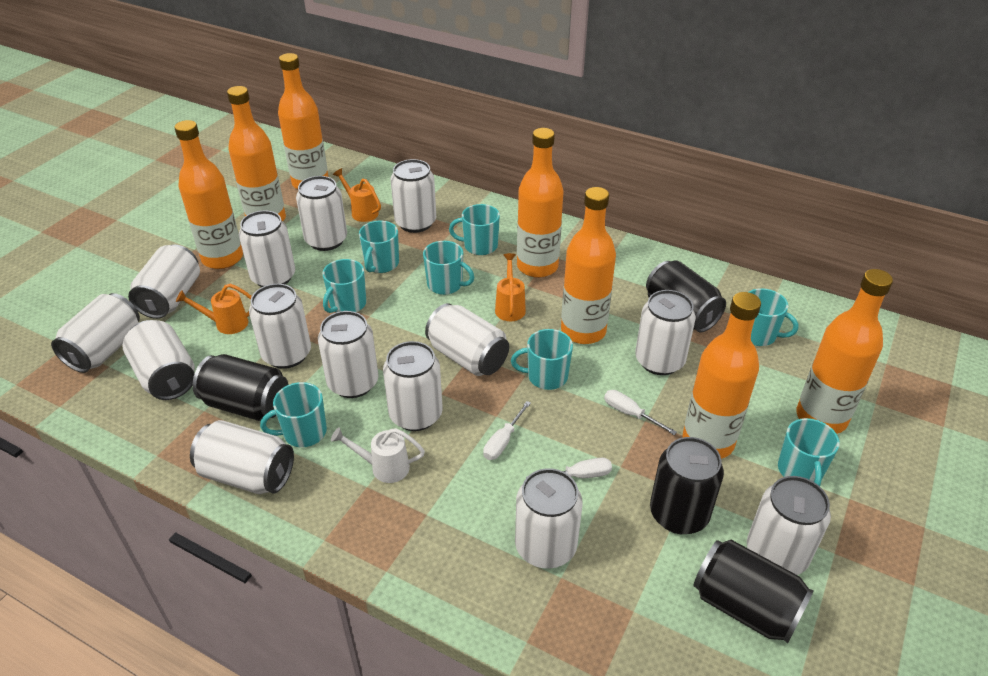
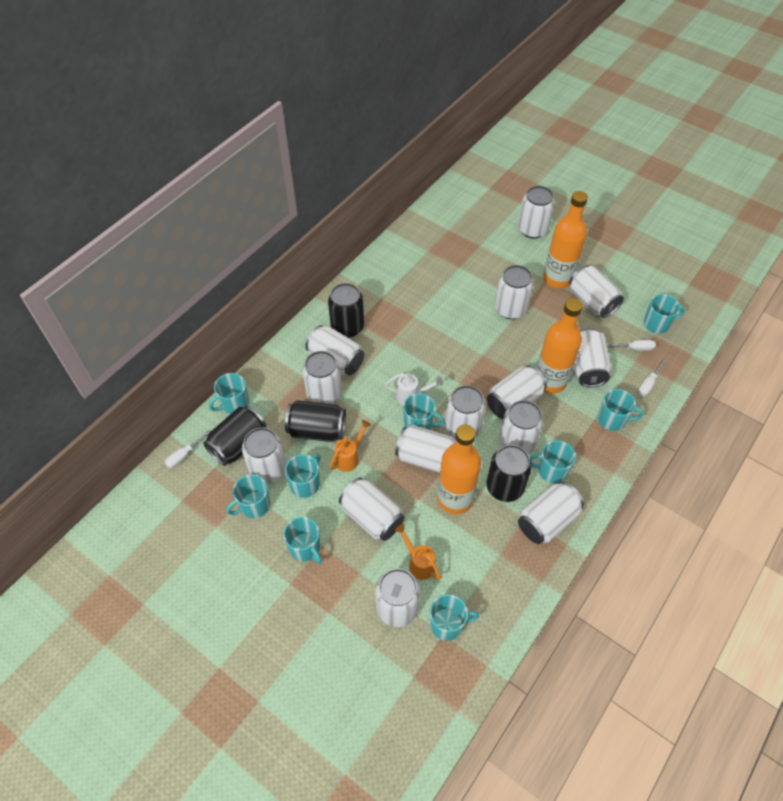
orange bottle: 7 -> 3
orange watering can: 3 -> 2
turquoise mug: 8 -> 9

